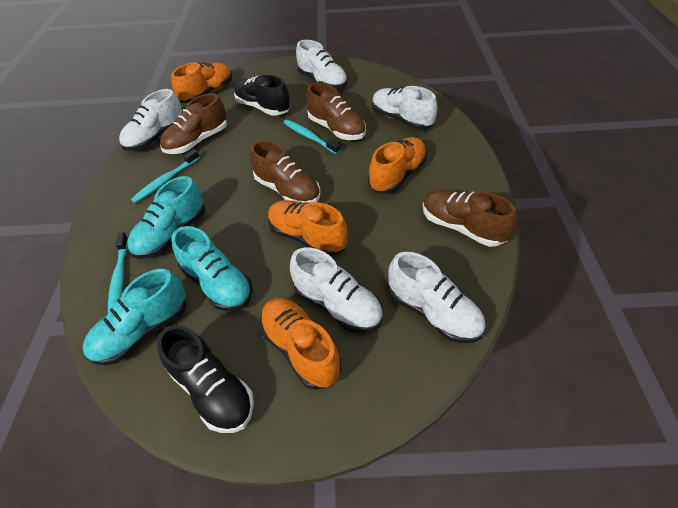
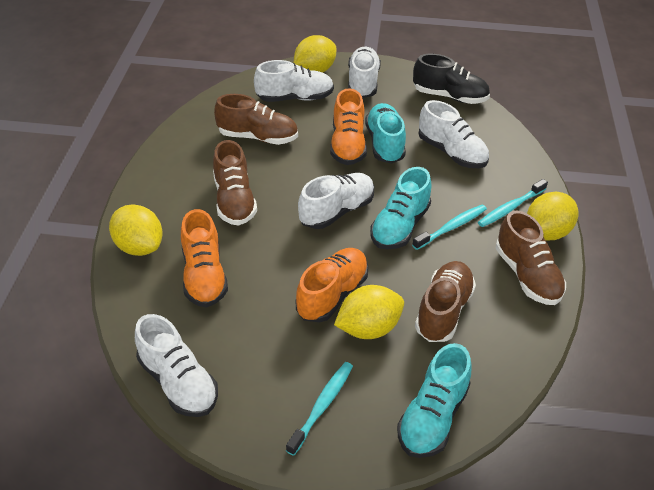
black shoe: 2 -> 1
orange shoe: 4 -> 3
yellow lemon: 0 -> 4

